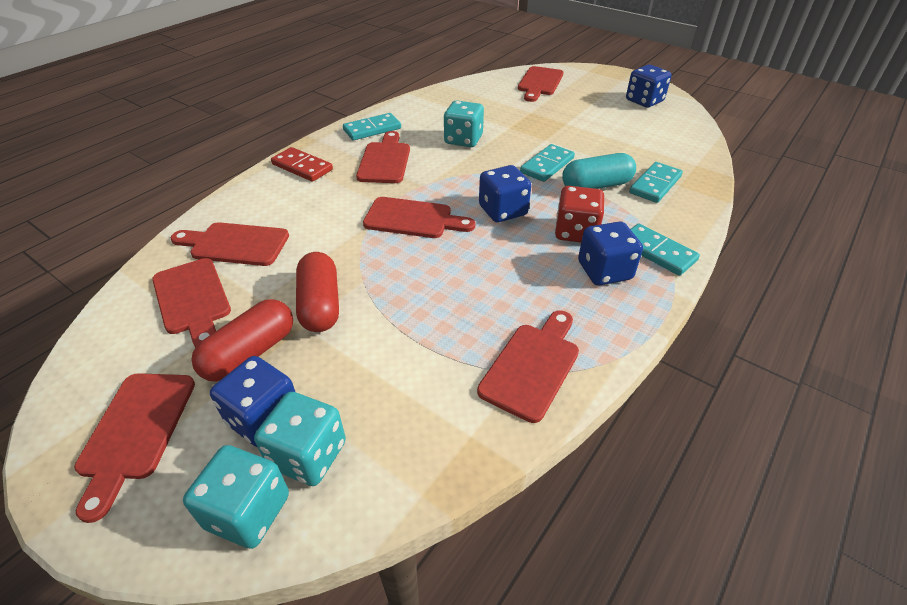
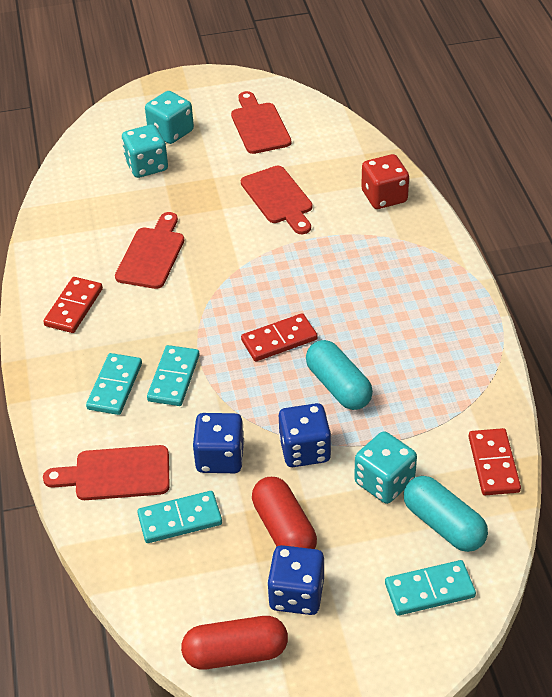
blue dice: 4 -> 3
red cutting board: 7 -> 4
red domino: 1 -> 3
turquoise capsule: 1 -> 2

